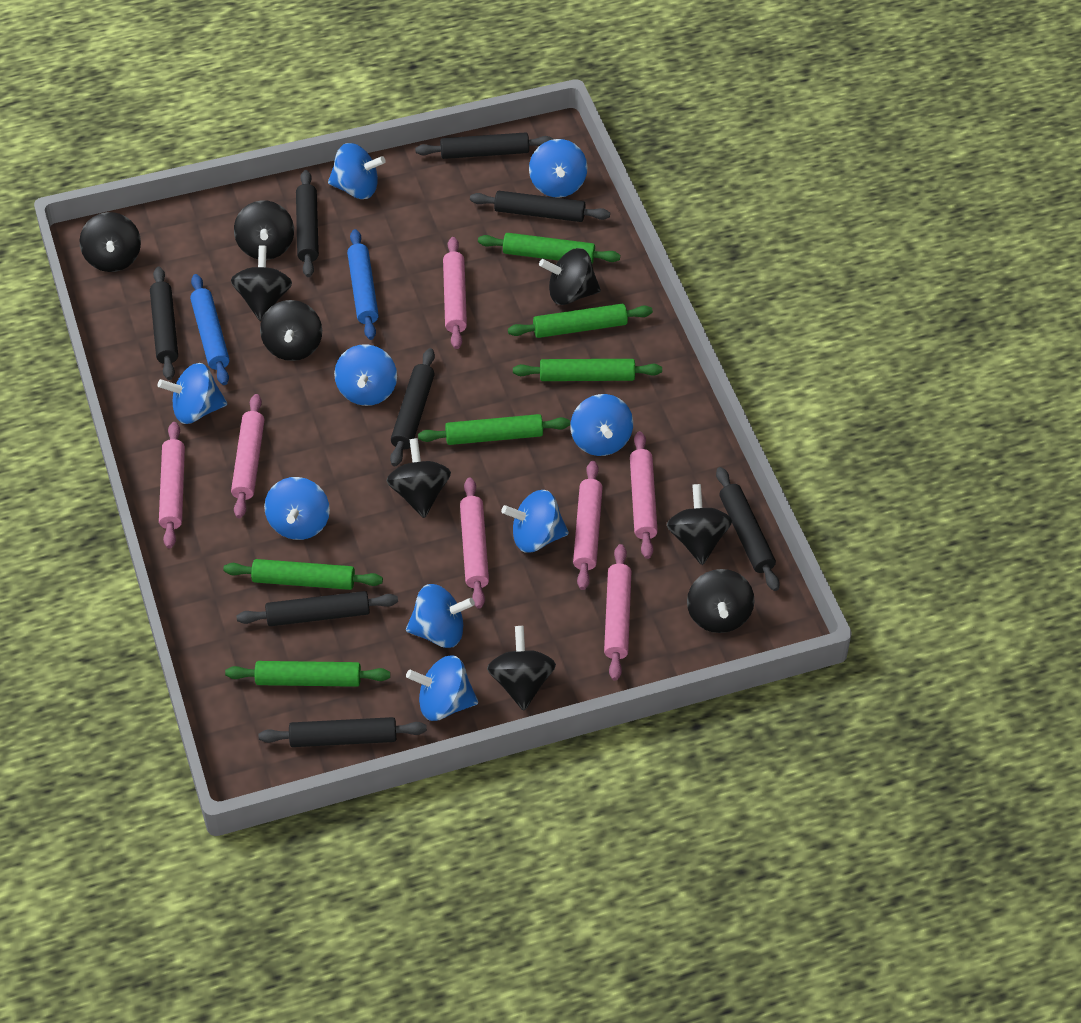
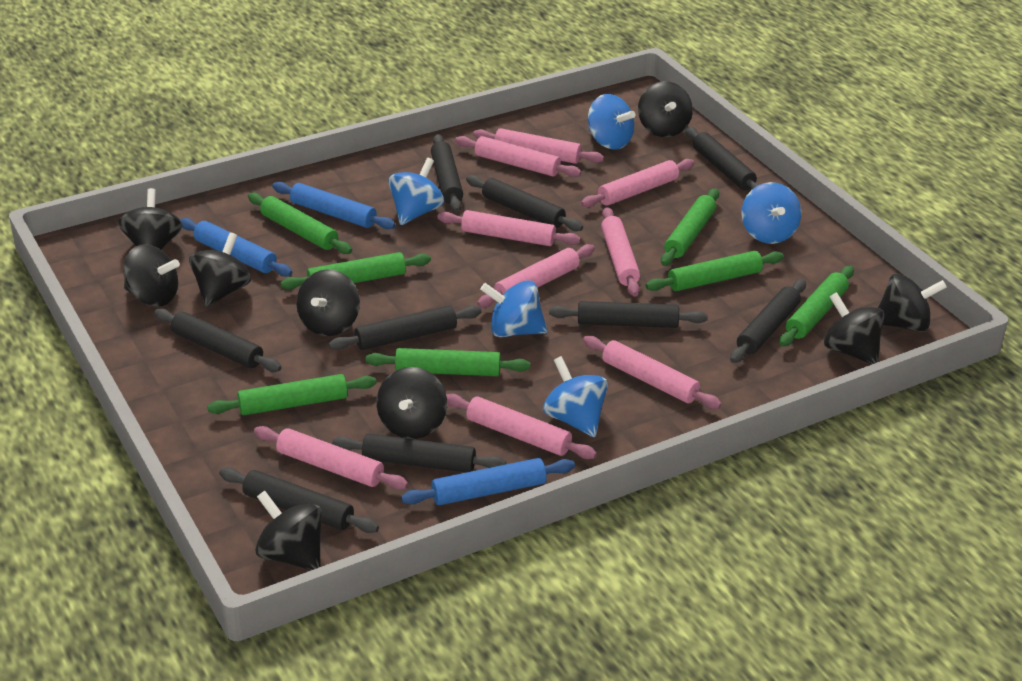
black rolling pin: 8 -> 9
blue rolling pin: 2 -> 3
blue spinning top: 9 -> 5
green rolling pin: 6 -> 7
pink rolling pin: 7 -> 9

